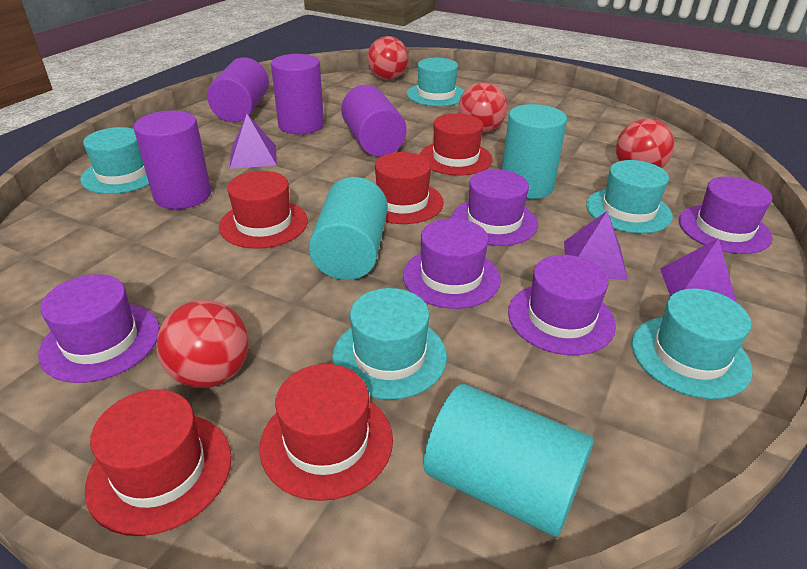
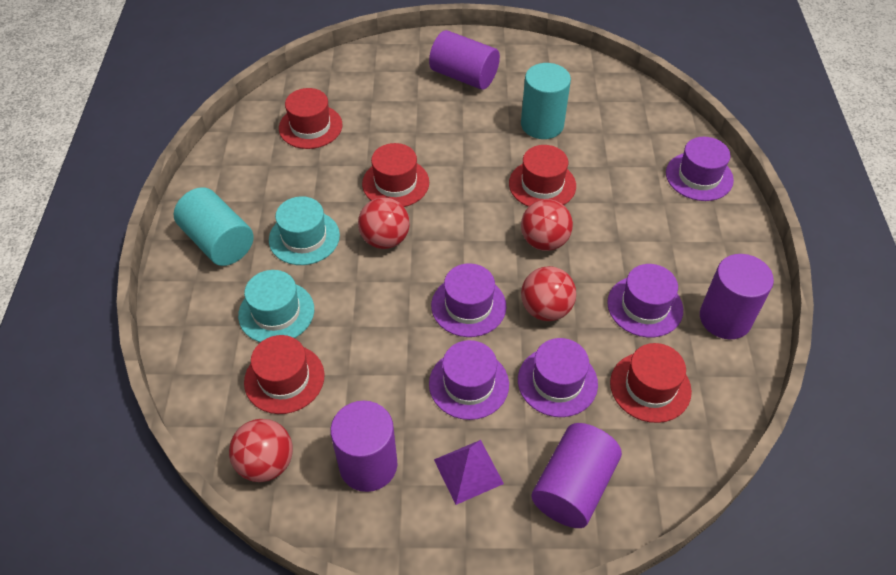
purple pyramid: 3 -> 1
turquoise cylinder: 3 -> 2
turquoise hat: 5 -> 2

